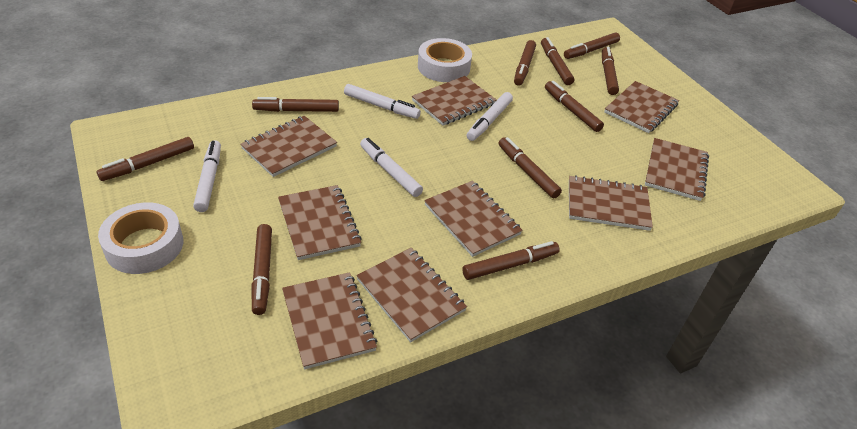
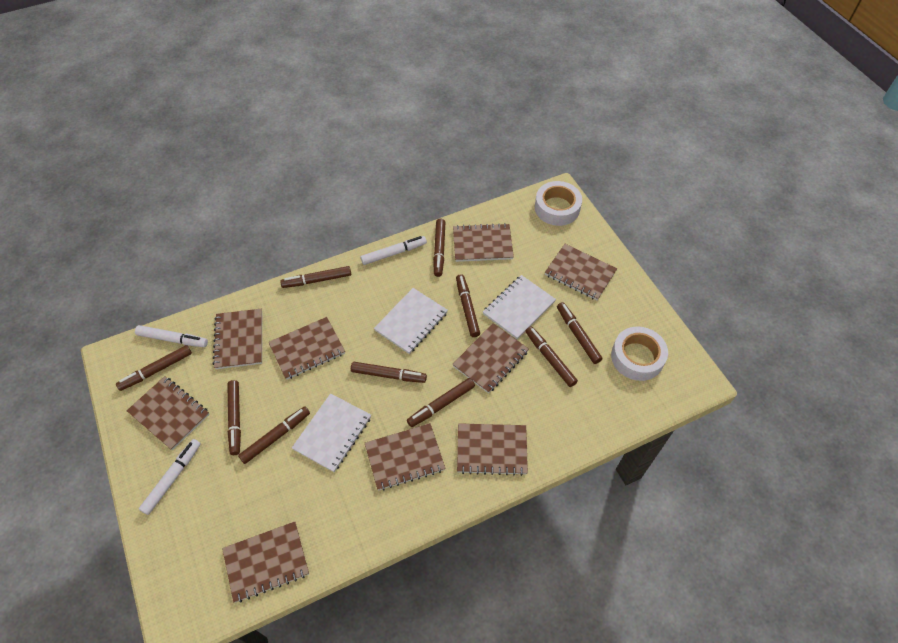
white marker: 4 -> 3
white notebook: 0 -> 3

